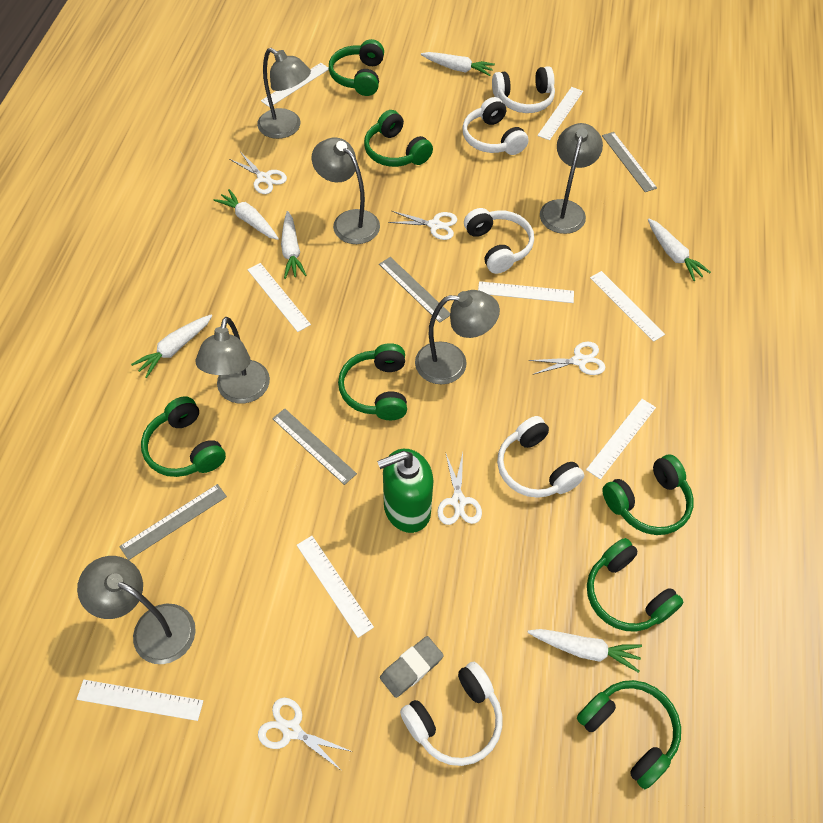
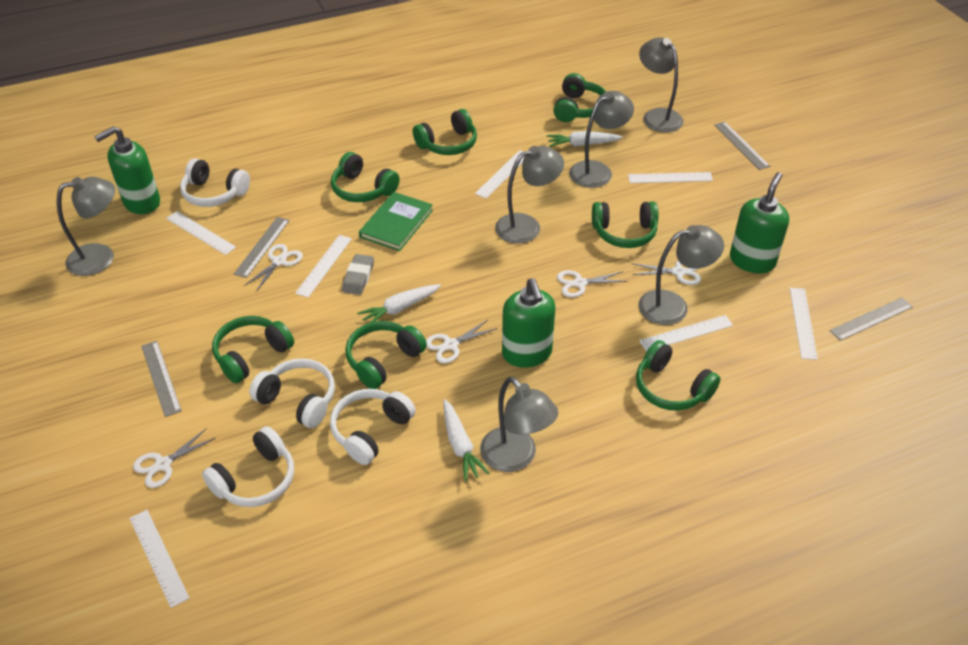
green book: 0 -> 1
green soap dispenser: 1 -> 3
white carrot: 6 -> 3
white headphones: 5 -> 4
white ruler: 8 -> 7

